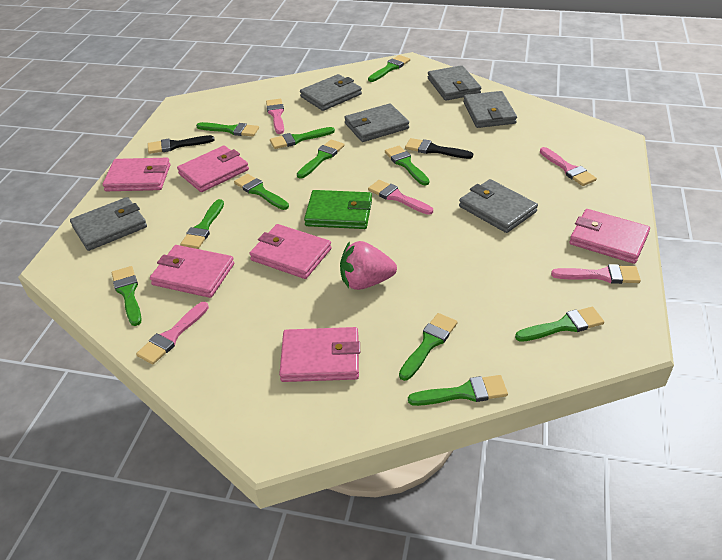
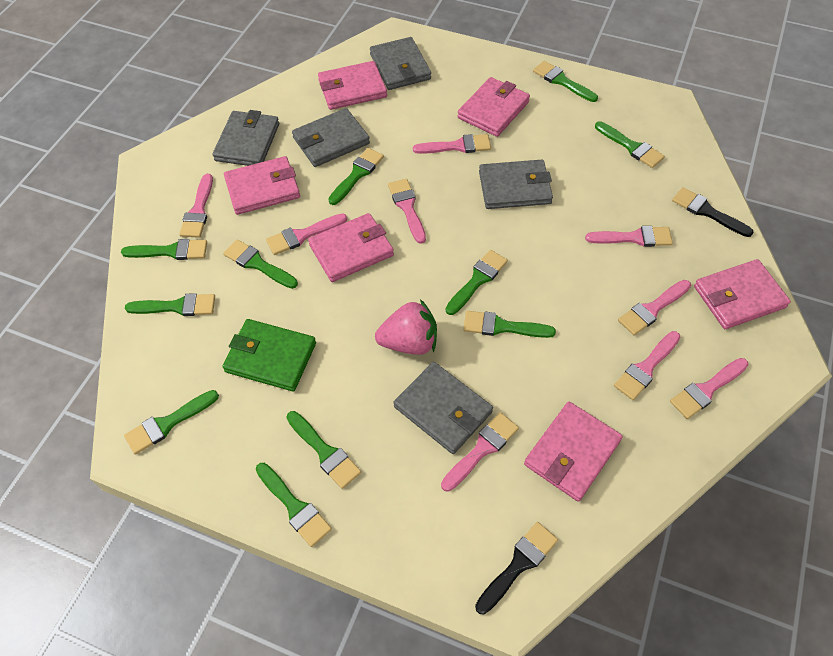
grey wallet: 6 -> 5
pink brush: 5 -> 9

